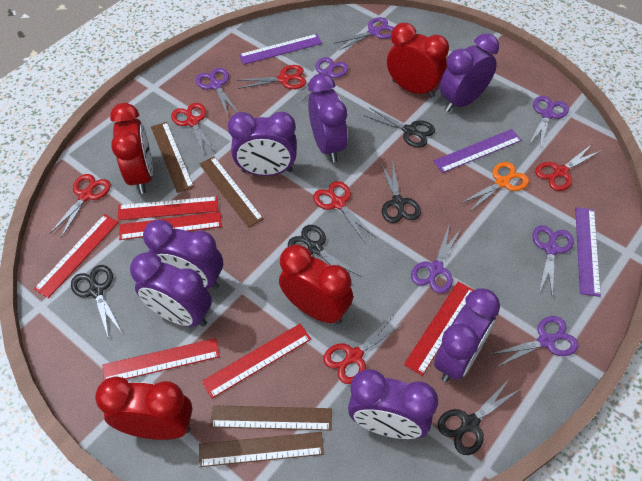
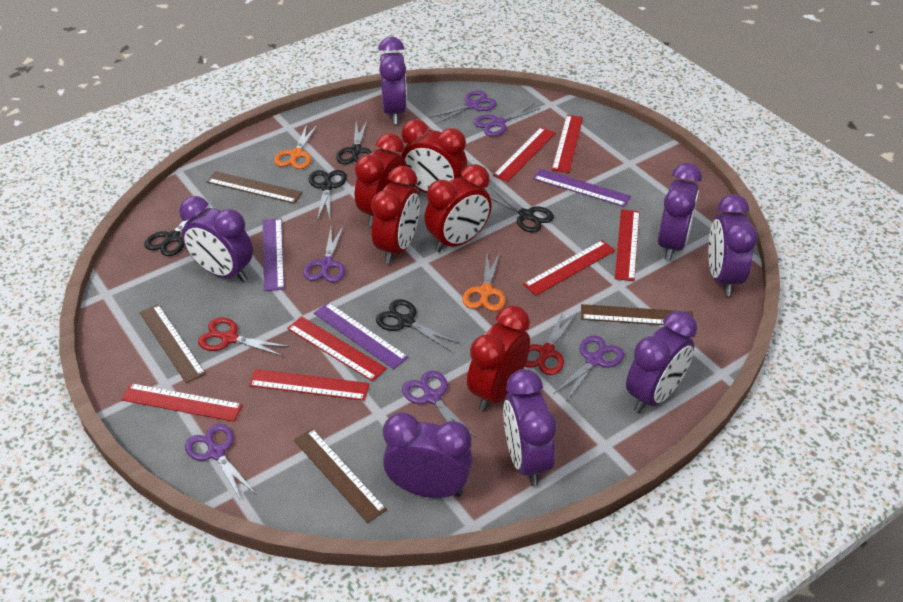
orange scissors: 1 -> 2
purple scissors: 7 -> 6
red clock: 4 -> 5
red ruler: 6 -> 7
red scissors: 6 -> 2

